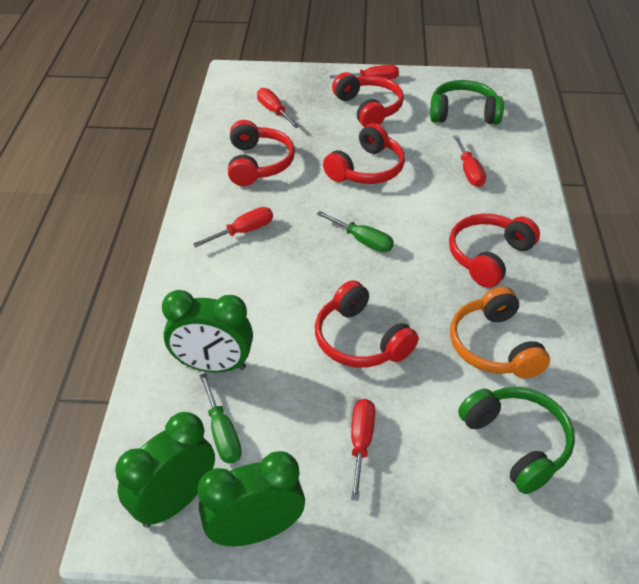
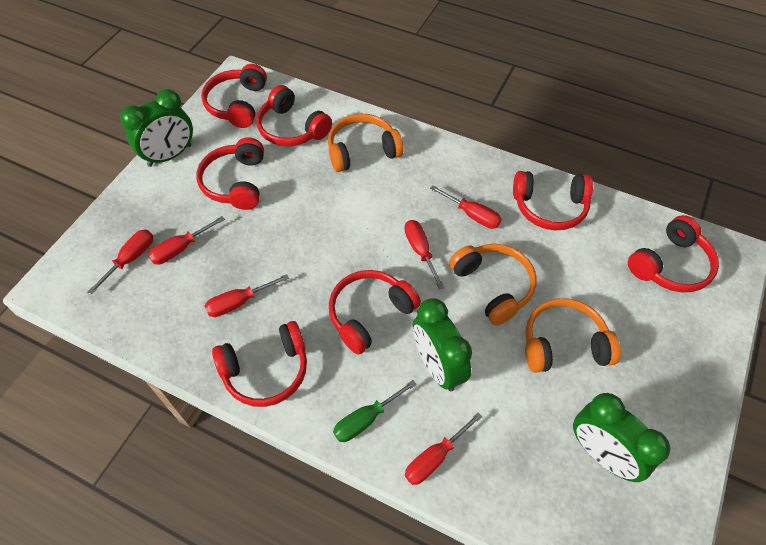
green headphones: 2 -> 0
green screwdriver: 2 -> 1
orange headphones: 1 -> 3
red headphones: 5 -> 7
red screwdriver: 5 -> 6

